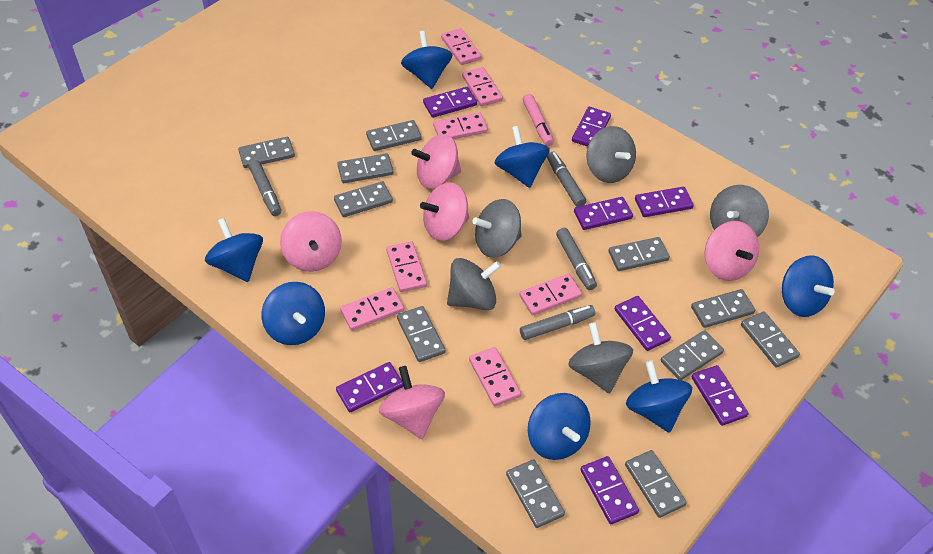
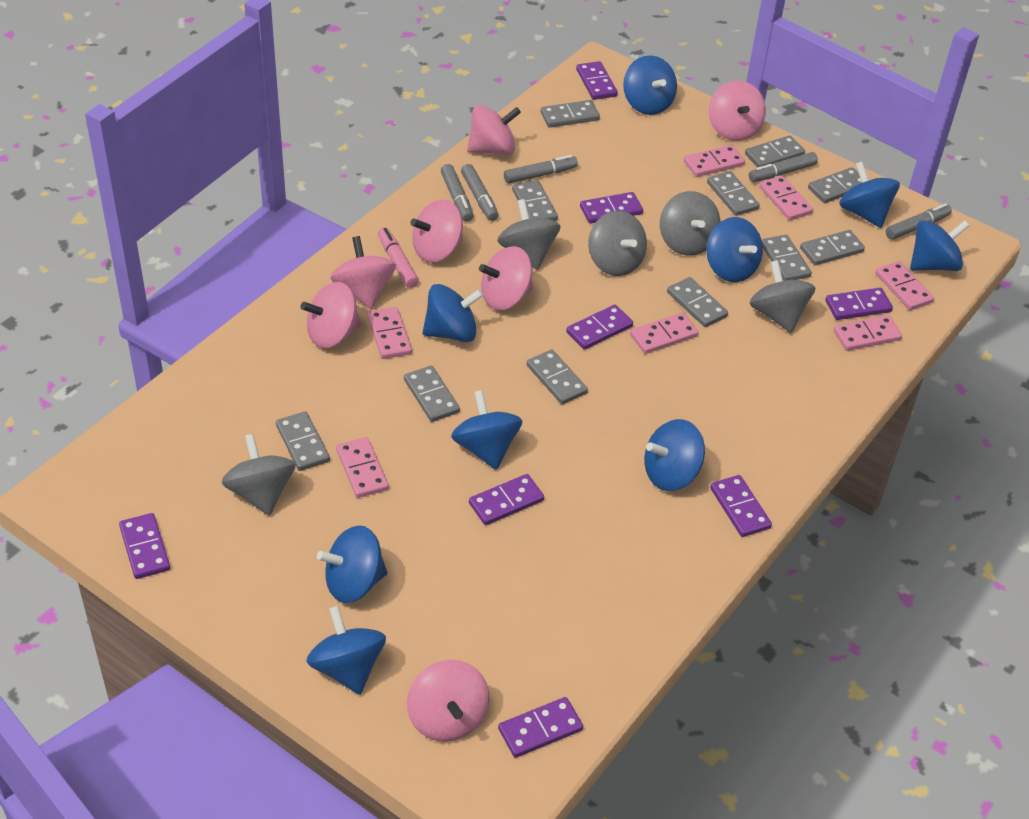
blue spinning top: 7 -> 9
grey marker: 4 -> 5
pink spinning top: 5 -> 7

